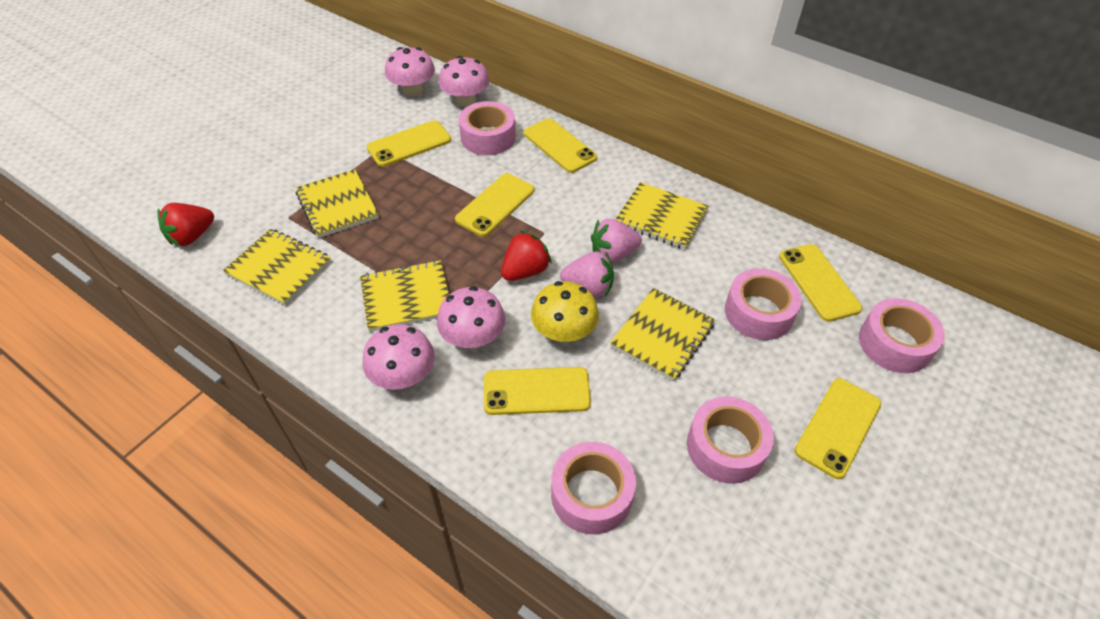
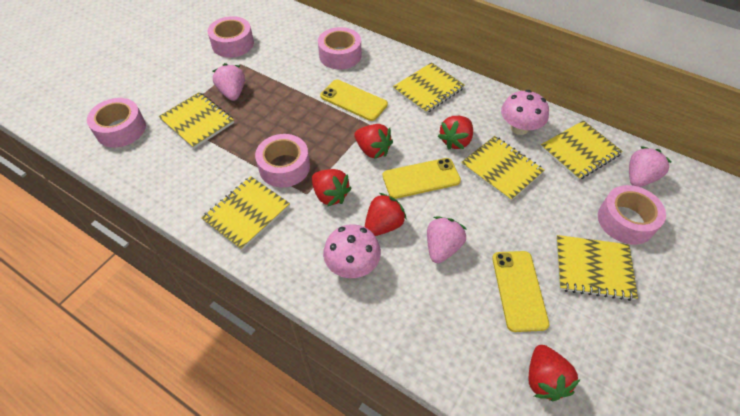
pink mushroom: 4 -> 2
pink strawberry: 2 -> 3
red strawberry: 2 -> 5
yellow mushroom: 1 -> 0
yellow notebook: 5 -> 6
yellow phone: 6 -> 3

